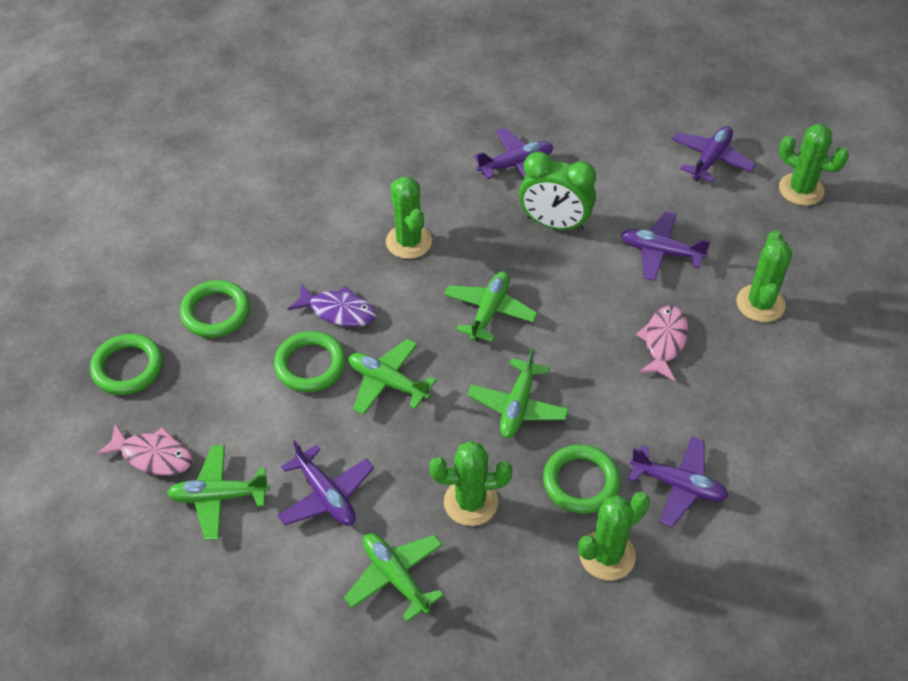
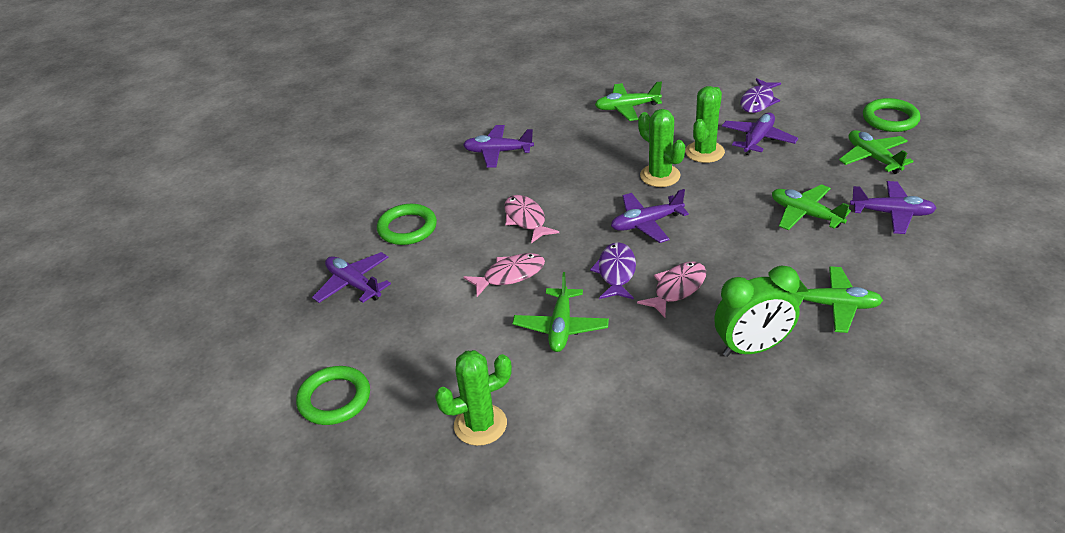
green cactus: 5 -> 3
green ring: 4 -> 3
pink fish: 2 -> 3
purple fish: 1 -> 2

